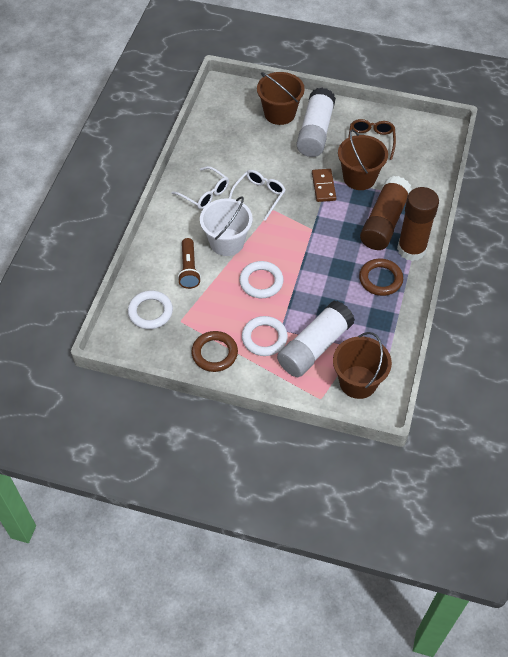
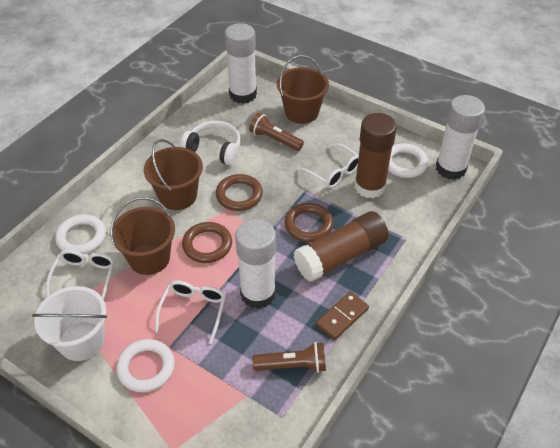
brown flashlight: 1 -> 2
brown glasses: 1 -> 0
brown ring: 2 -> 3
white glasses: 2 -> 3
white glue stick: 2 -> 3
white headphones: 0 -> 1

